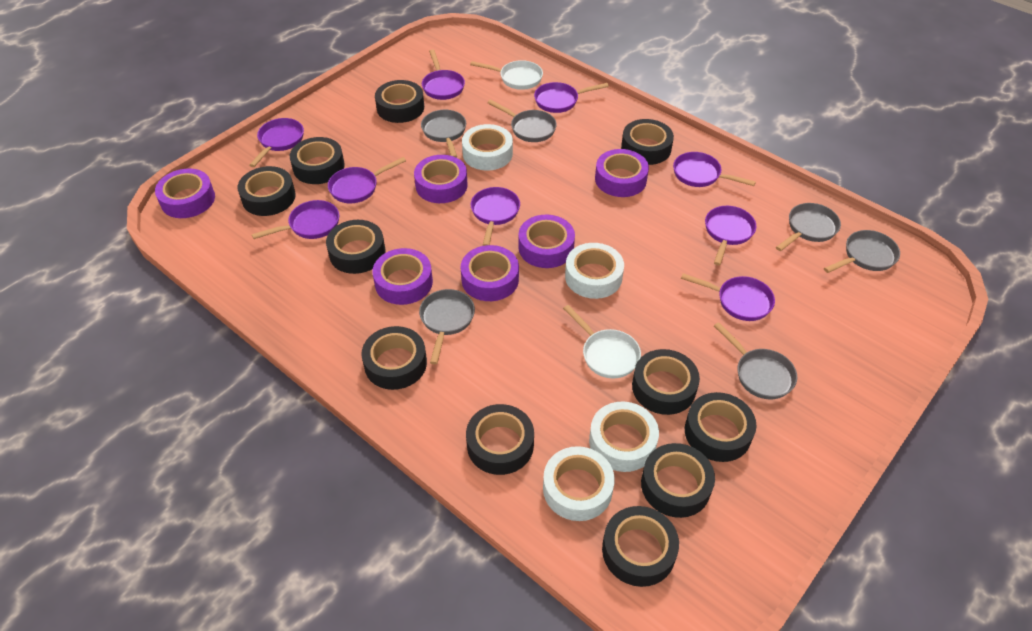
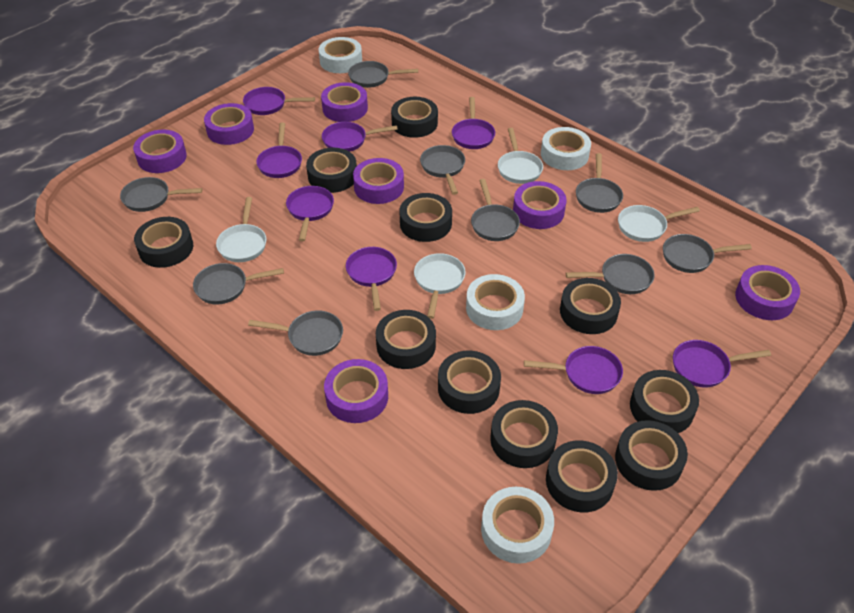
grey pan: 6 -> 9
purple pan: 9 -> 8
purple tape: 6 -> 7
white pan: 2 -> 4

